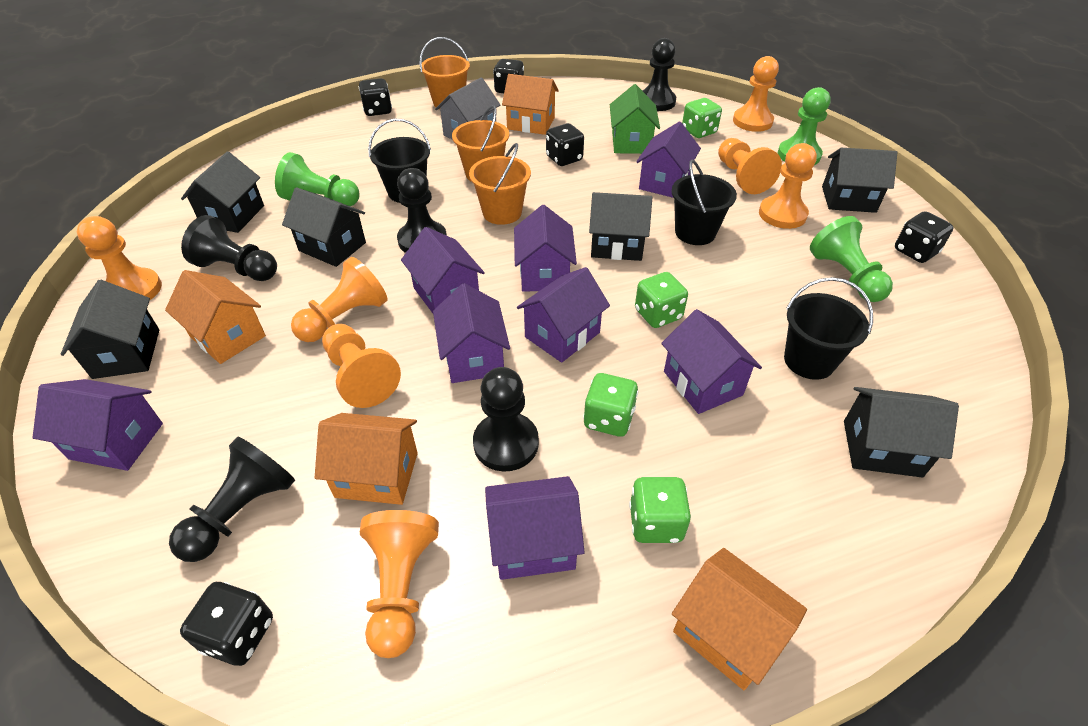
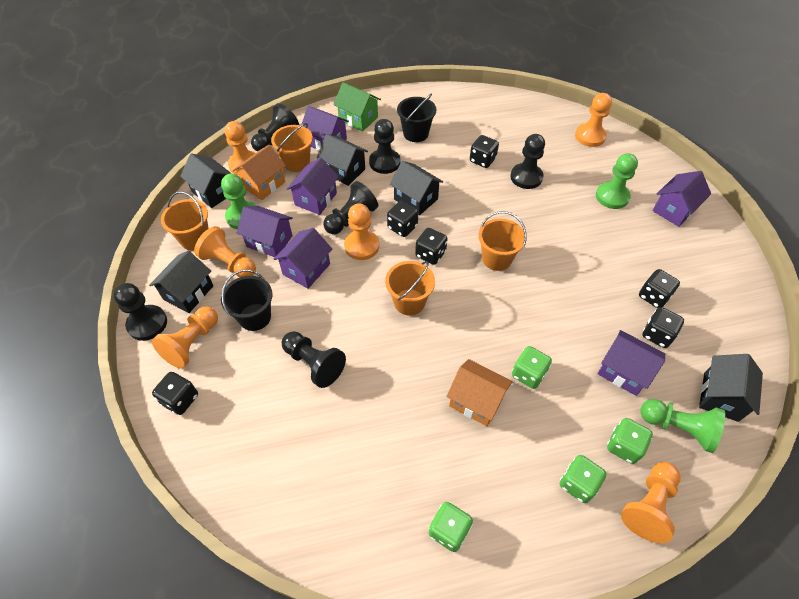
black bucket: 3 -> 2
black dice: 5 -> 6
black house: 6 -> 5
black pawn: 5 -> 6
grey house: 1 -> 0
orange bucket: 3 -> 4
orange house: 4 -> 2
orange pawn: 7 -> 6
purple house: 8 -> 6

